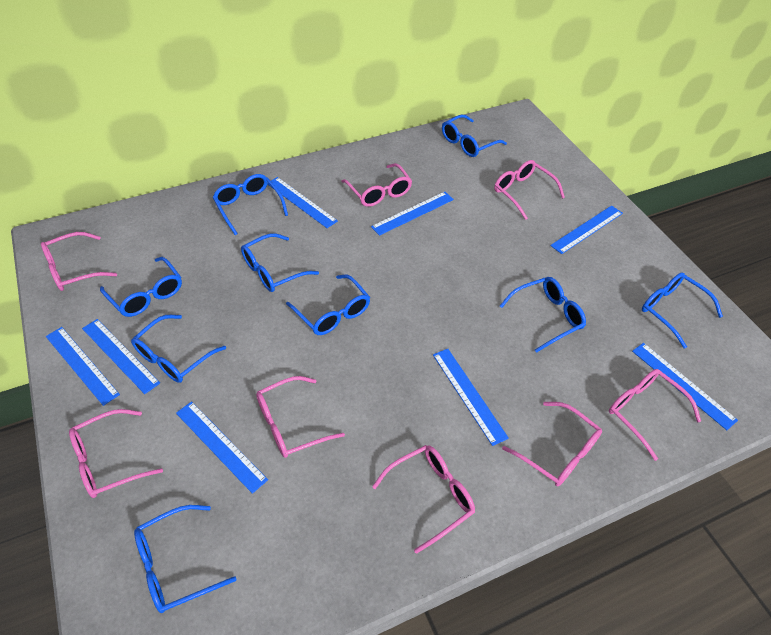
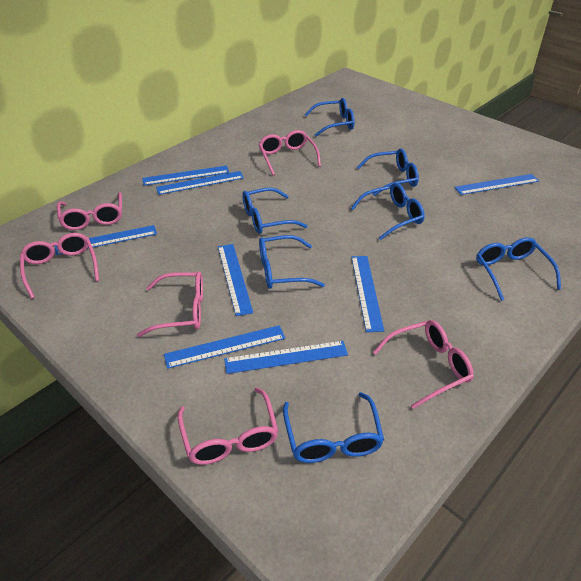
blue glasses: 9 -> 7
pink glasses: 8 -> 6

